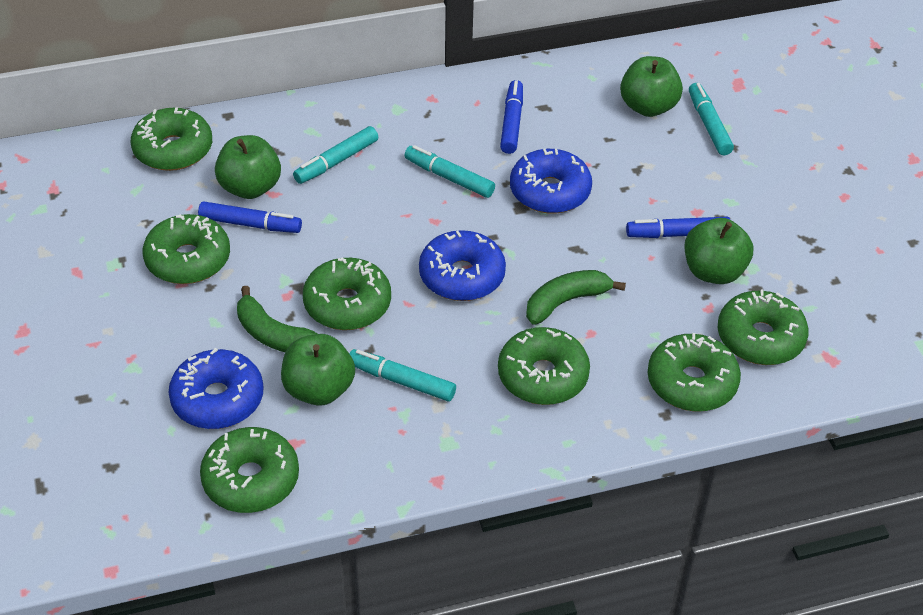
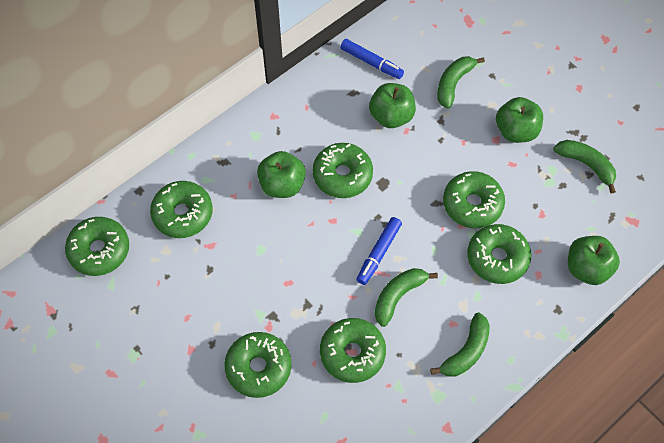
blue donut: 3 -> 0
blue marker: 3 -> 2
green banana: 2 -> 4
turquoise marker: 4 -> 0

